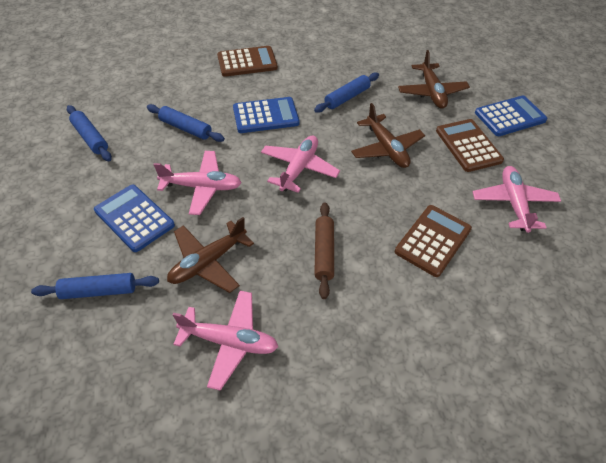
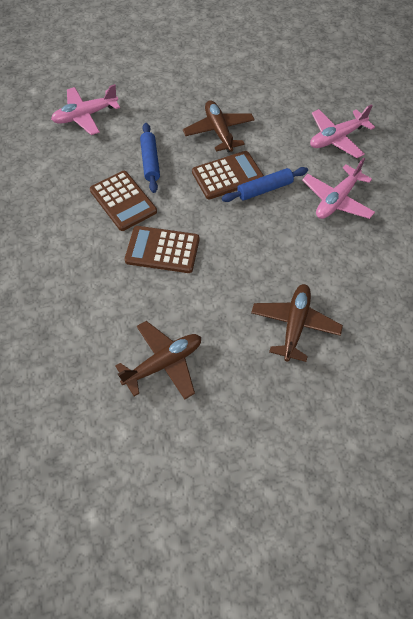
blue calculator: 3 -> 0
blue rolling pin: 4 -> 2
brown rolling pin: 1 -> 0
pink plane: 4 -> 3

